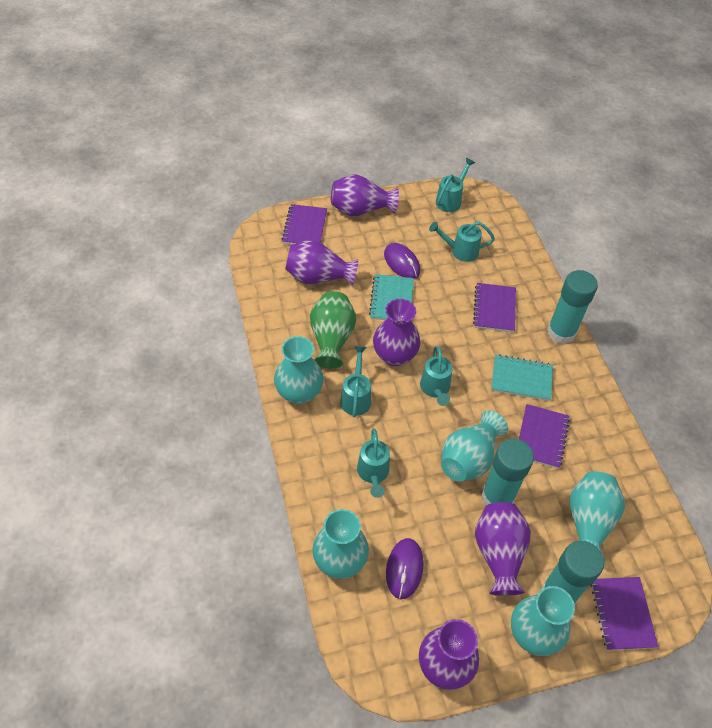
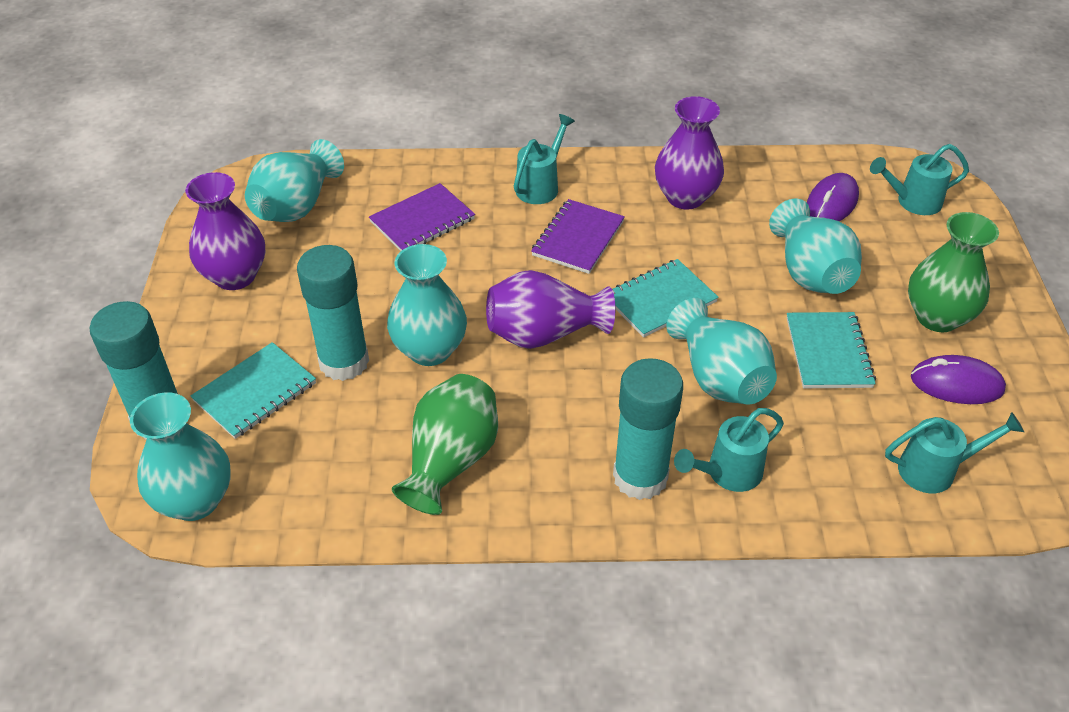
green vase: 1 -> 2
purple notebook: 4 -> 2
purple vase: 5 -> 3
turquoise notebook: 2 -> 3
turquoise watering can: 5 -> 4

